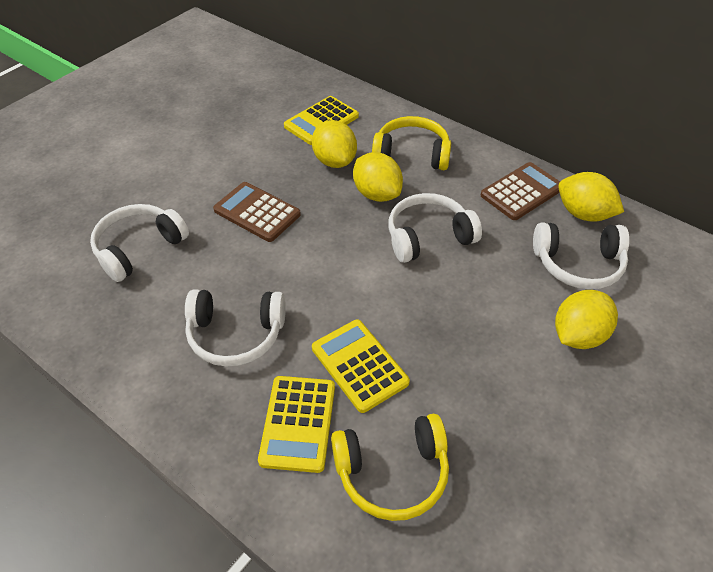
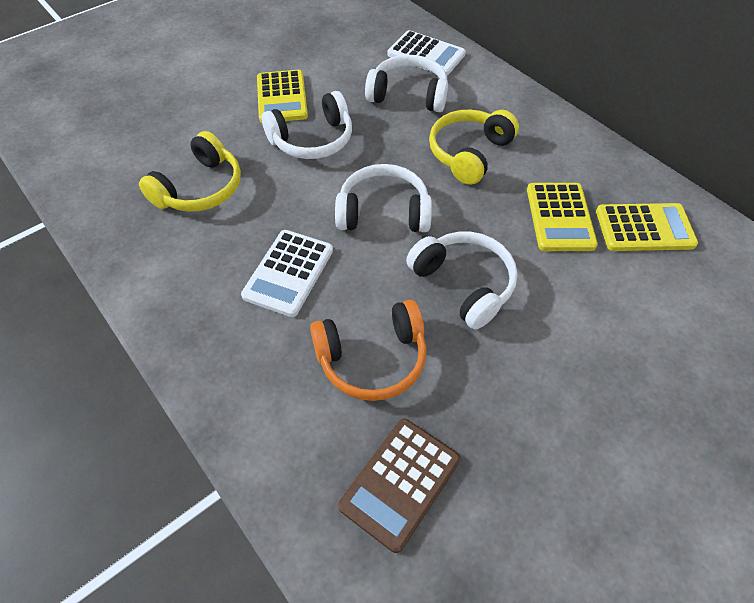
brown calculator: 2 -> 1
orange headphones: 0 -> 1
white calculator: 0 -> 2
yellow lemon: 4 -> 0

